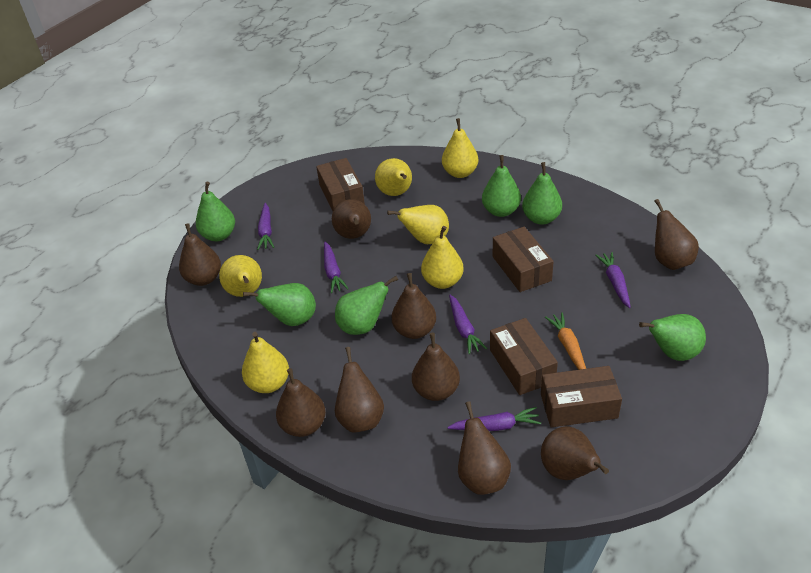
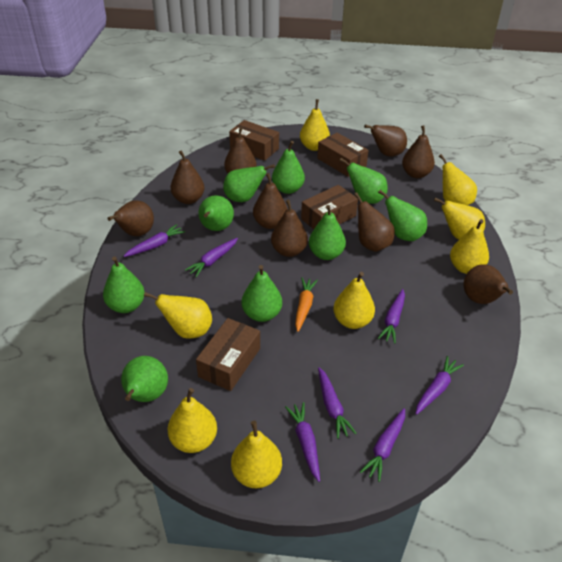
green pear: 6 -> 9
purple carrot: 5 -> 7
yellow pear: 6 -> 8

